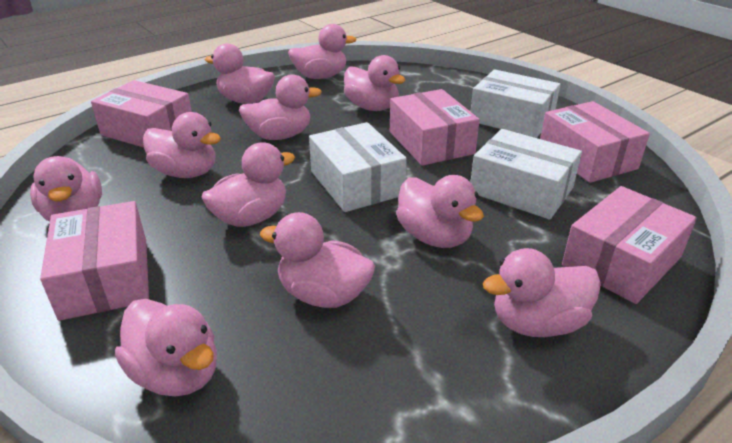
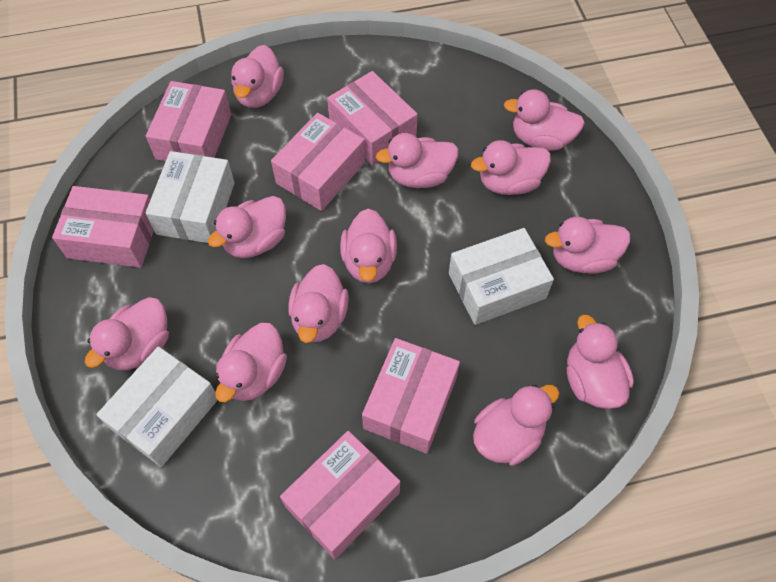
pink box: 5 -> 6
pink duck: 11 -> 12

